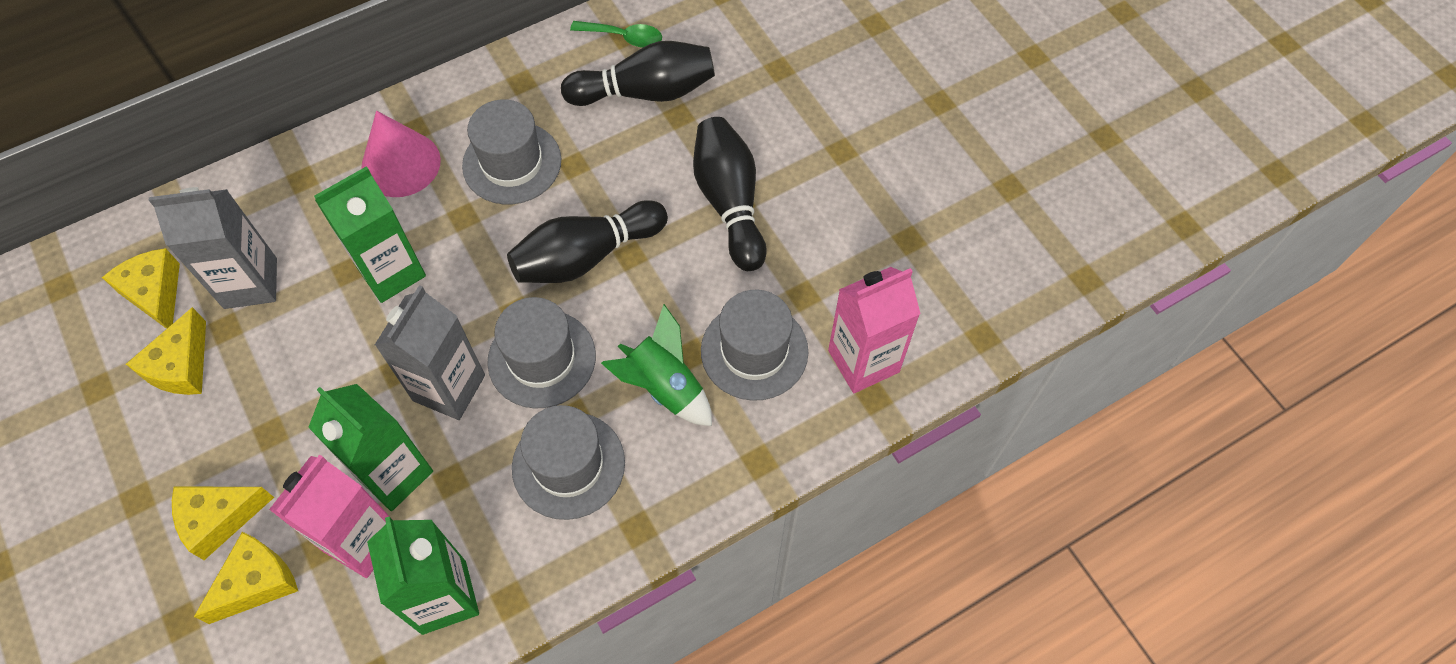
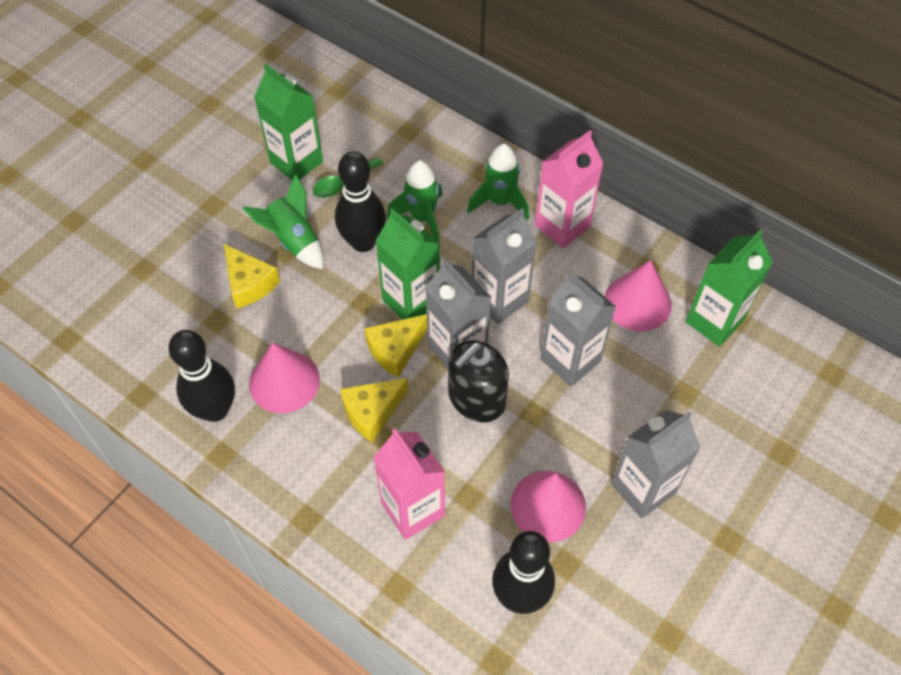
black soap dispenser: 0 -> 1
green rocket: 1 -> 3
grey carton: 2 -> 4
grey hat: 4 -> 0
pink cone: 1 -> 3
yellow cheese: 4 -> 3

